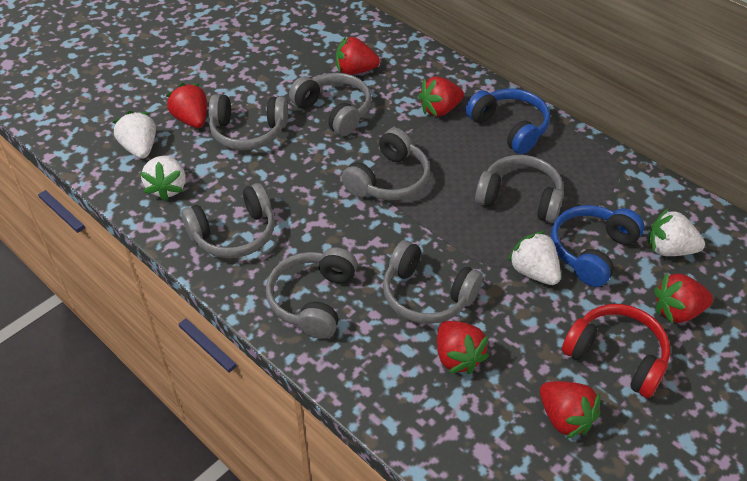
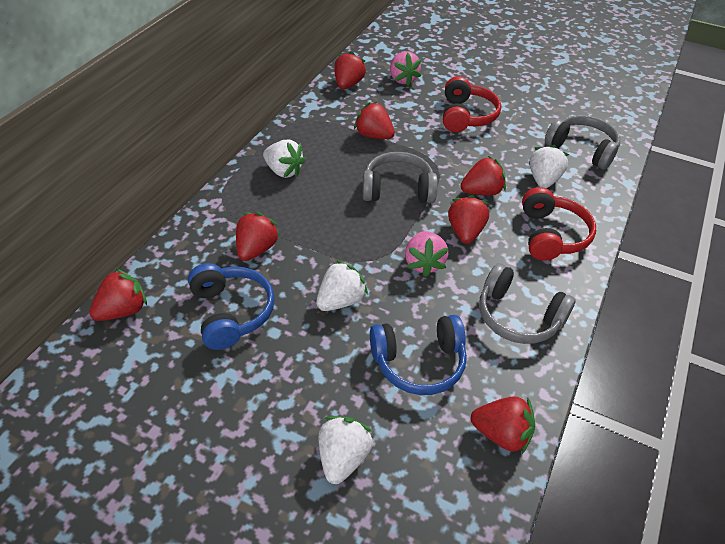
grey headphones: 7 -> 3
pink strawberry: 0 -> 2
red headphones: 1 -> 2
red strawberry: 6 -> 7

